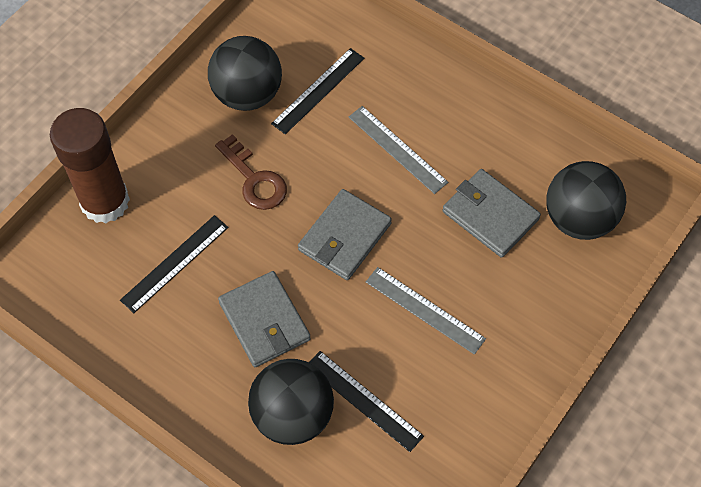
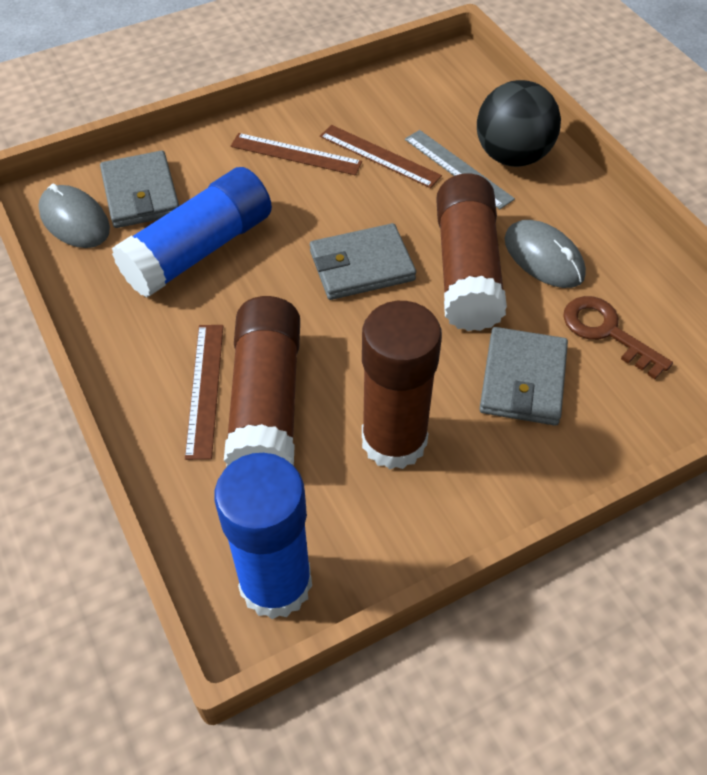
black ball: 3 -> 1
black ruler: 3 -> 0
blue glue stick: 0 -> 2
brown glue stick: 1 -> 3
brown ruler: 0 -> 3
grey mouse: 0 -> 2
grey ruler: 2 -> 1

